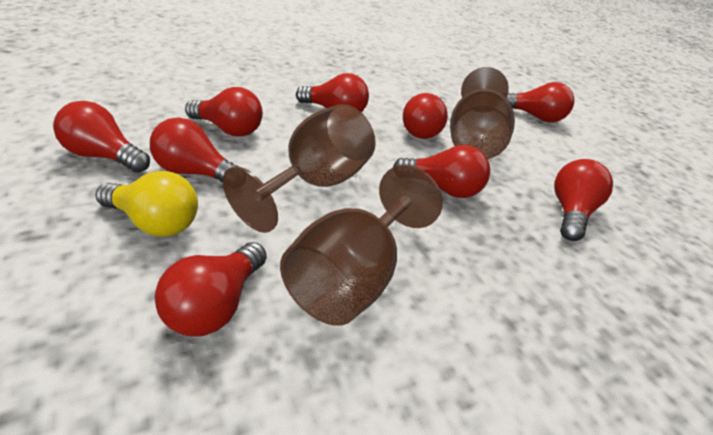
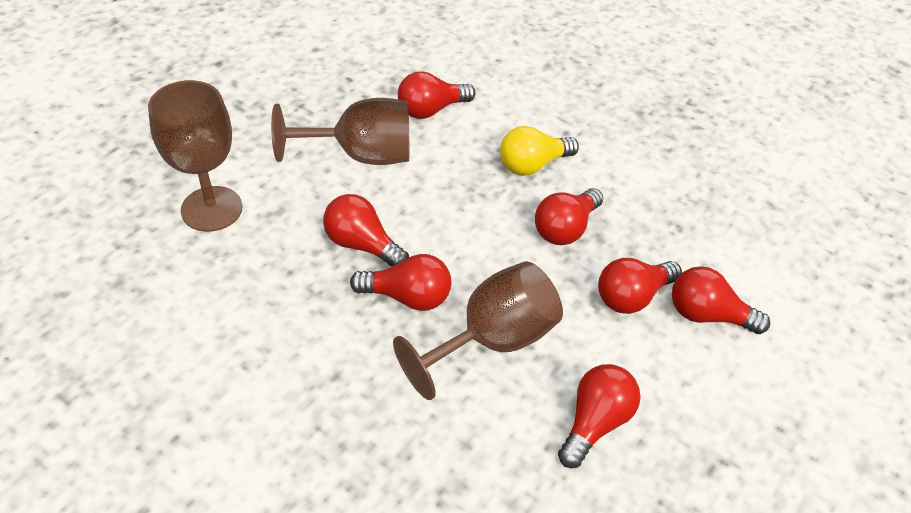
red light bulb: 9 -> 7

